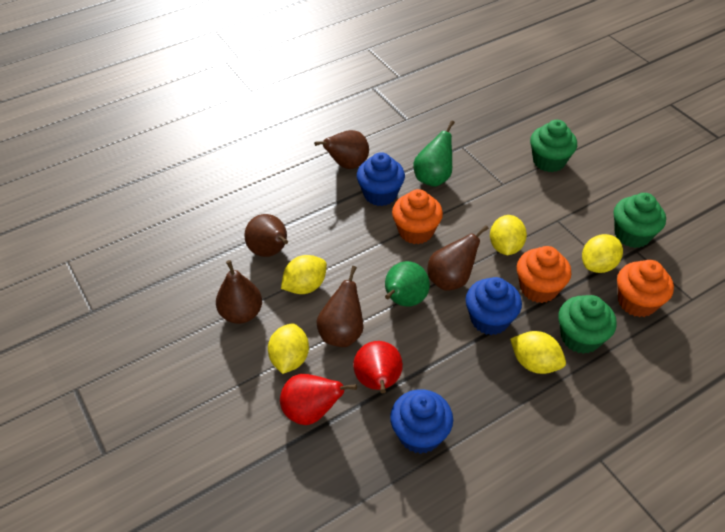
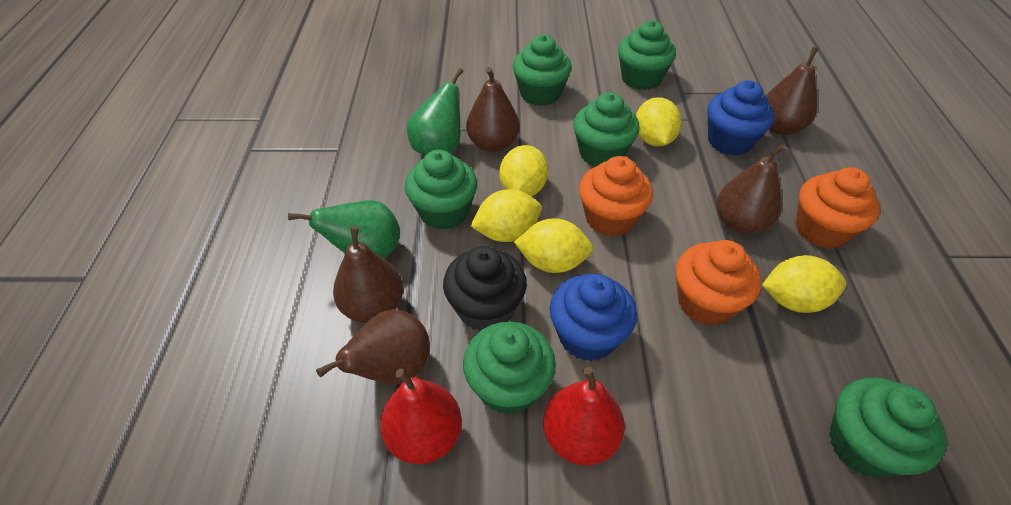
black cupcake: 0 -> 1
blue cupcake: 3 -> 2
green cupcake: 3 -> 6

